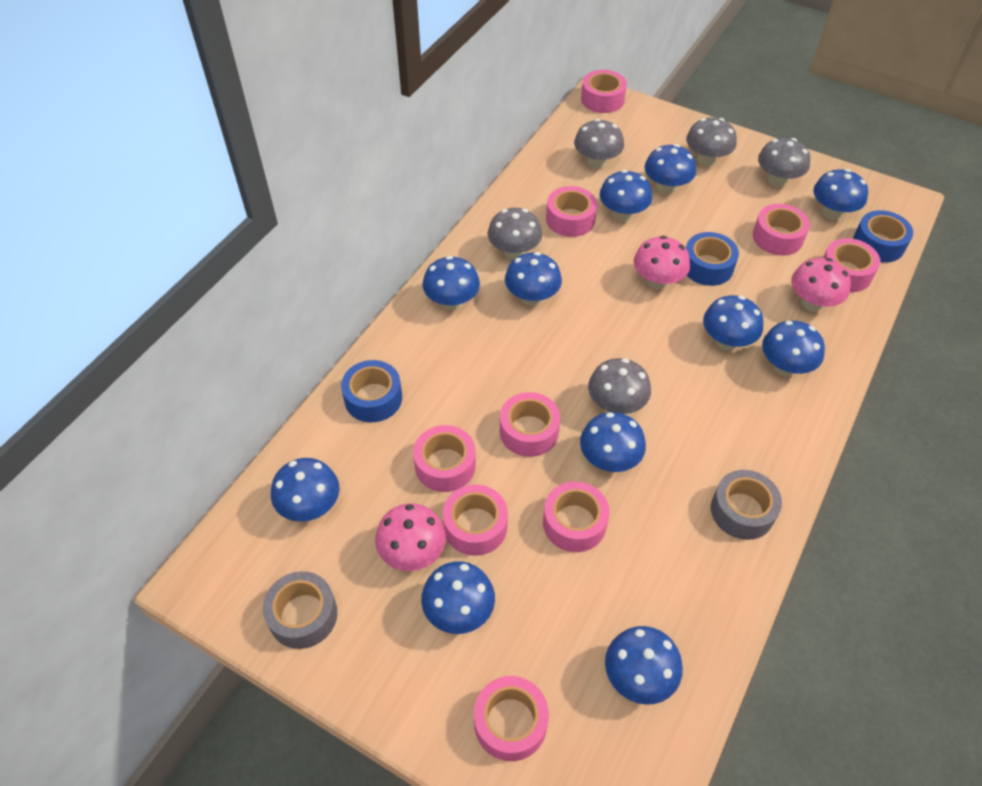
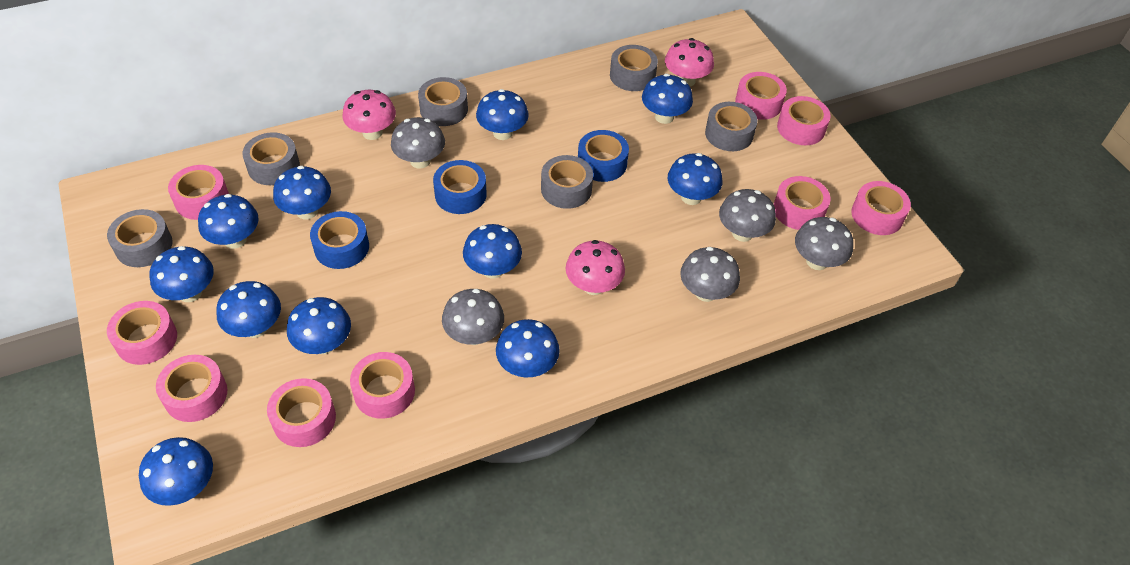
grey tape: 2 -> 6

